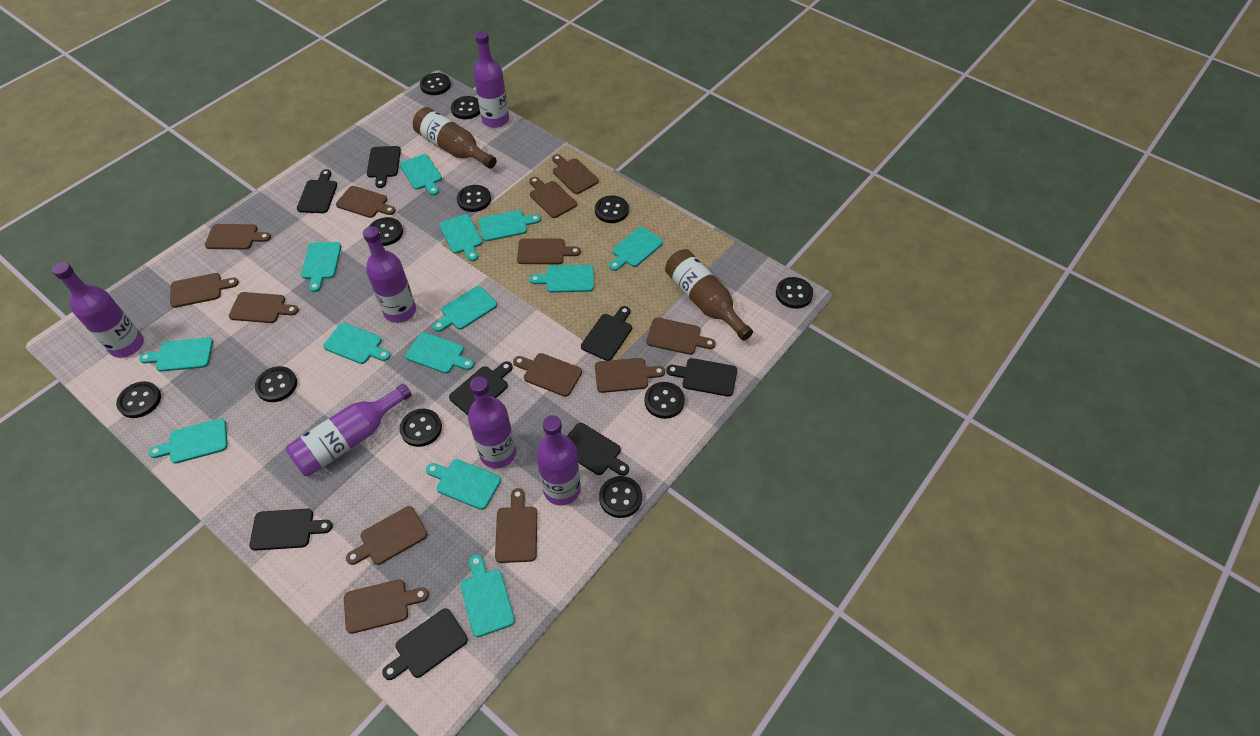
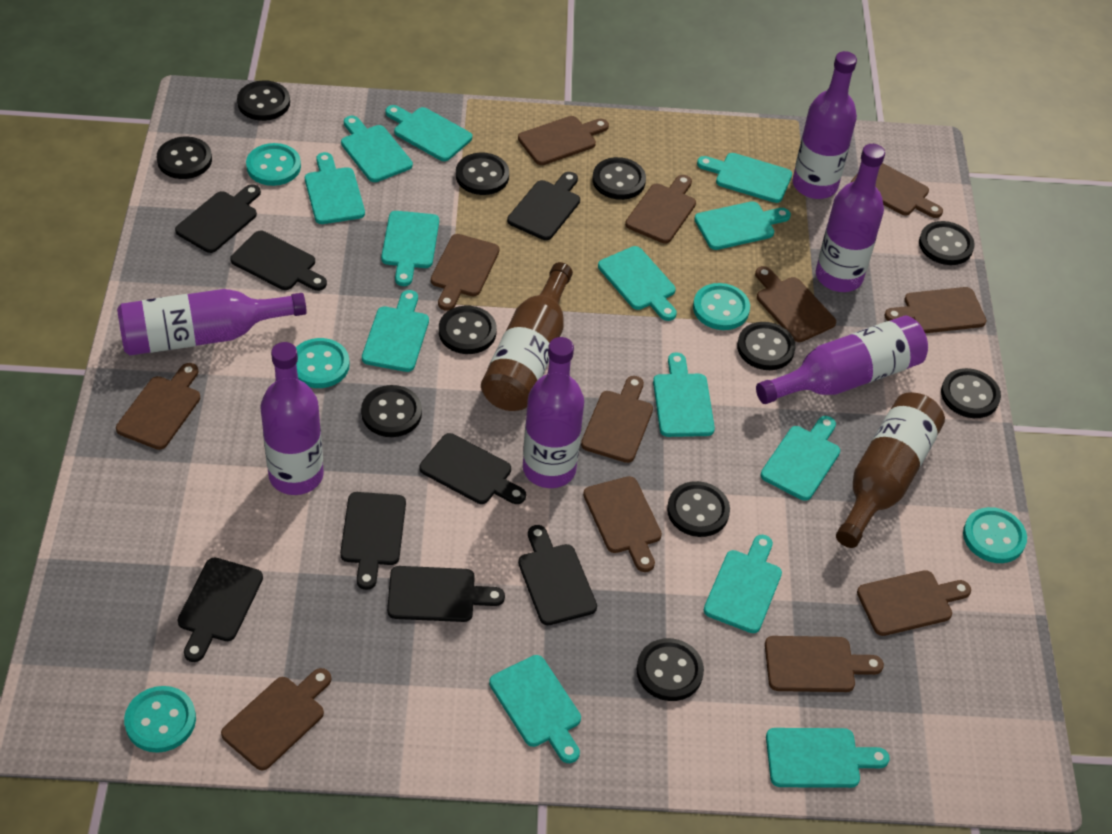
brown cutting board: 13 -> 12
turquoise button: 0 -> 5

